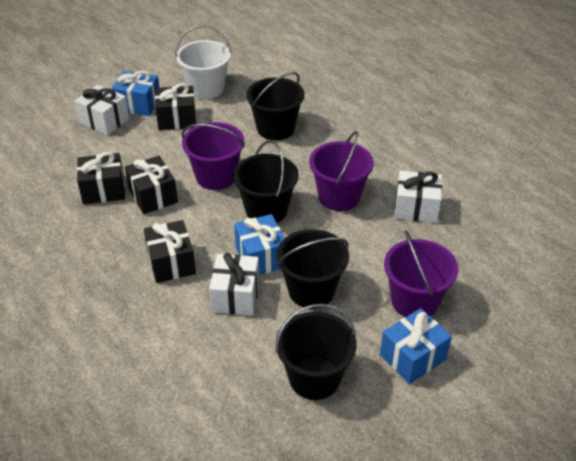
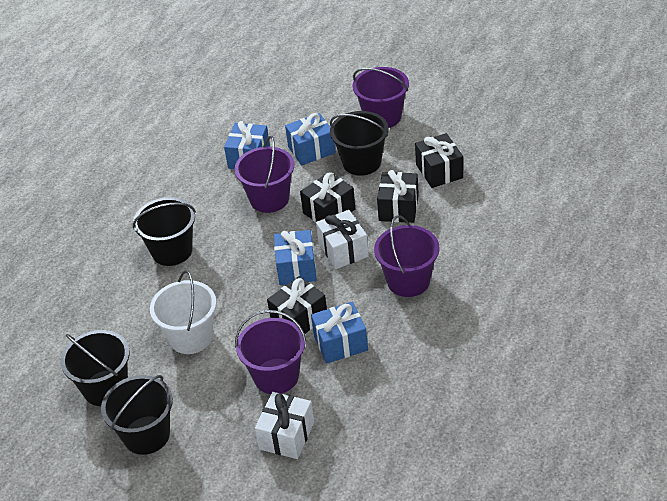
blue gift: 3 -> 4
purple bucket: 3 -> 4
white gift: 3 -> 2

